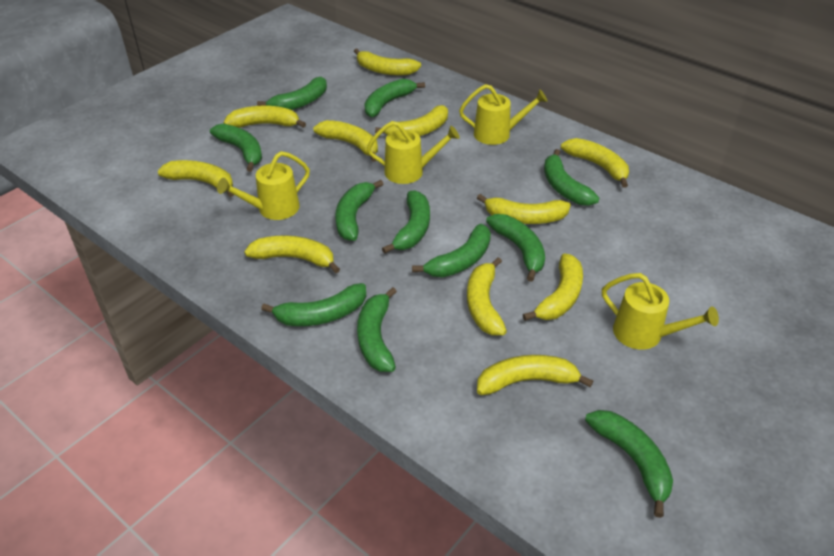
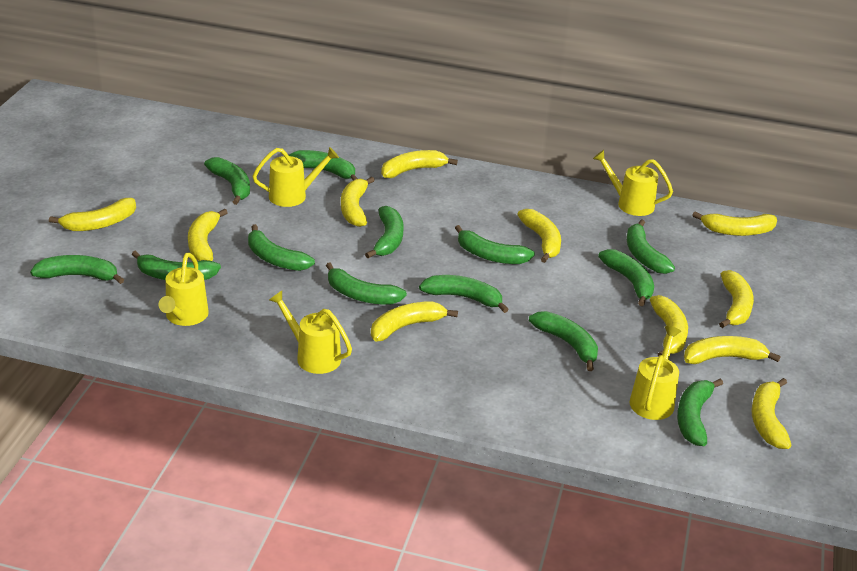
green banana: 11 -> 13
yellow watering can: 4 -> 5

